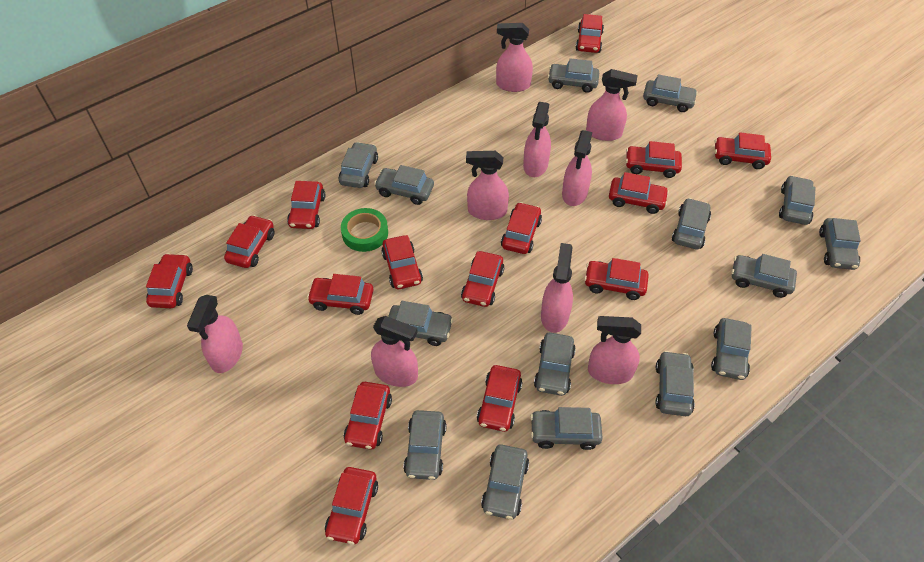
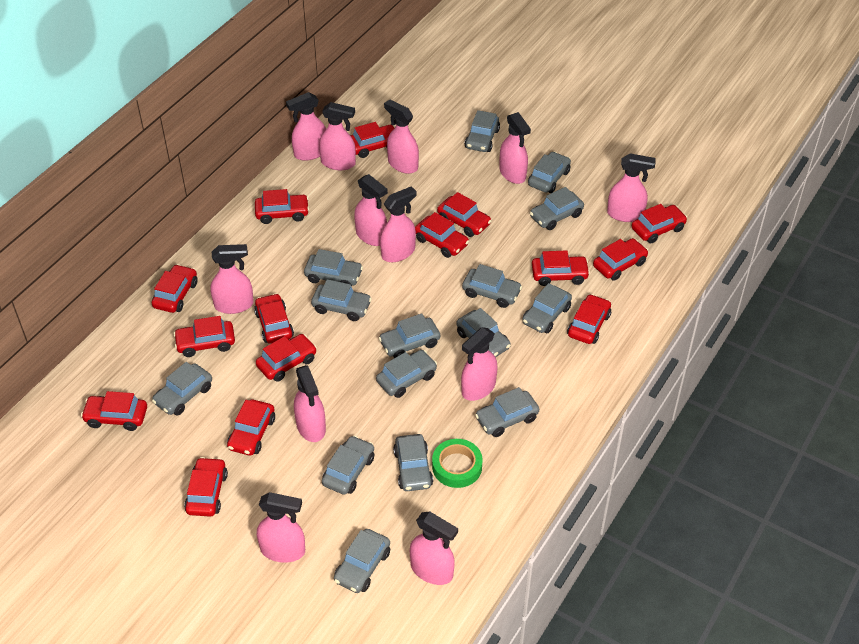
pink spray bottle: 9 -> 12

